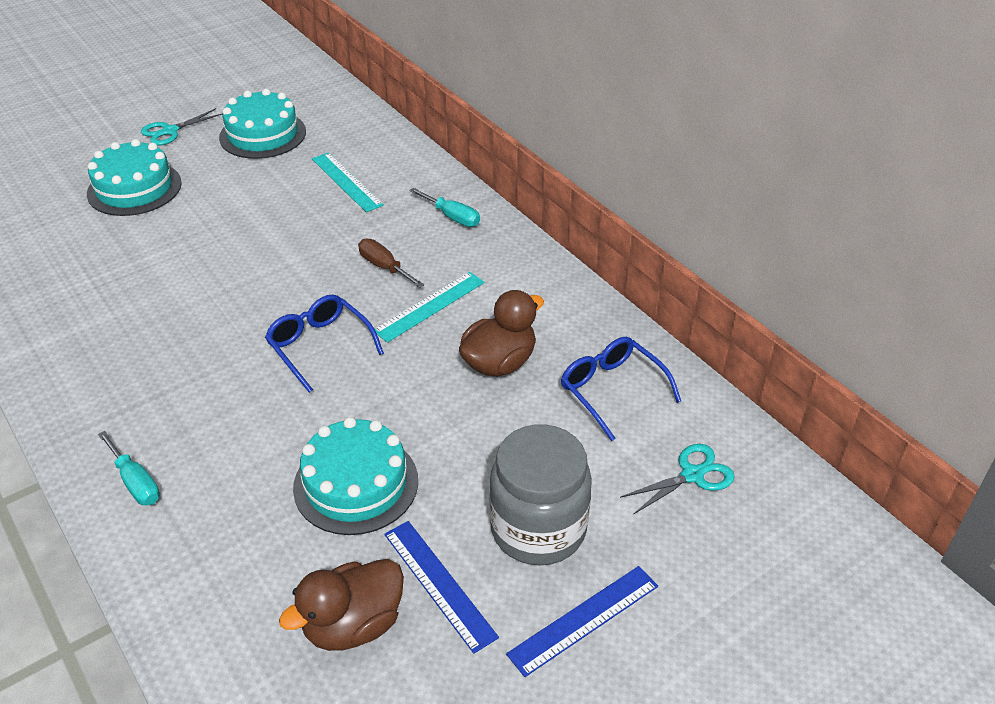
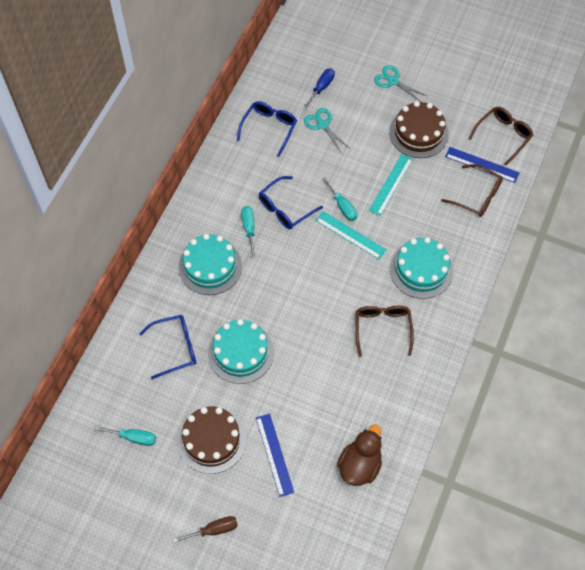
blue glasses: 2 -> 3
blue screwdriver: 0 -> 1
brown cake: 0 -> 2
brown duck: 2 -> 1
brown glasses: 0 -> 3
grey jar: 1 -> 0
turquoise screwdriver: 2 -> 3

